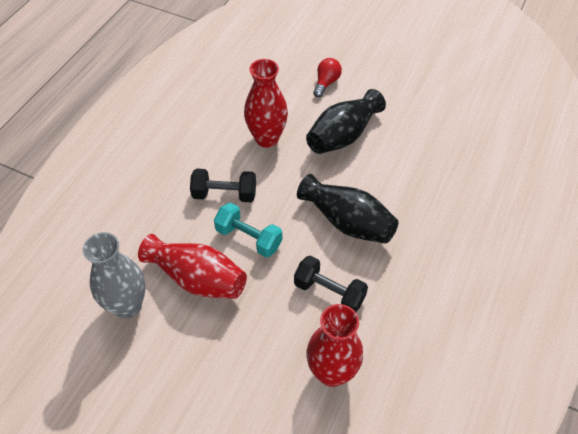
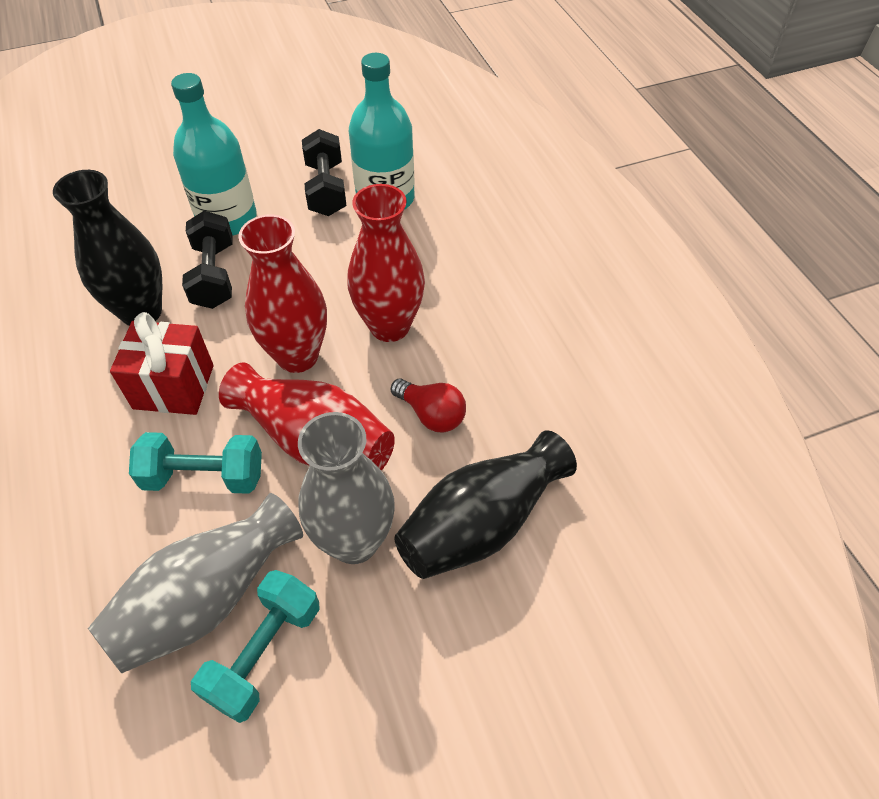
grey vase: 1 -> 2
red gift: 0 -> 1
turquoise bottle: 0 -> 2
turquoise dumbbell: 1 -> 2

